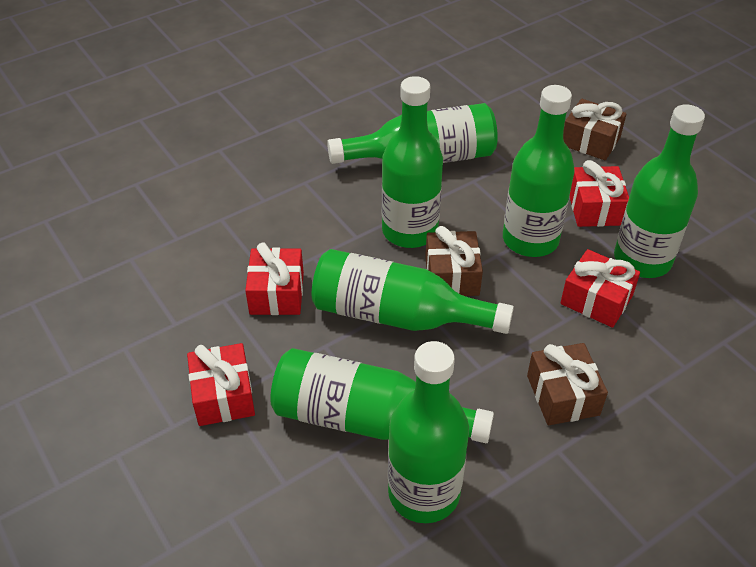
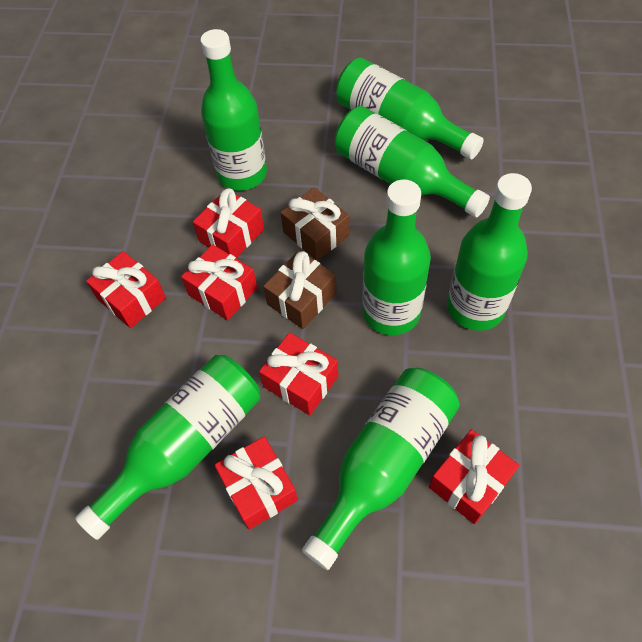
brown gift: 3 -> 2
red gift: 4 -> 6

